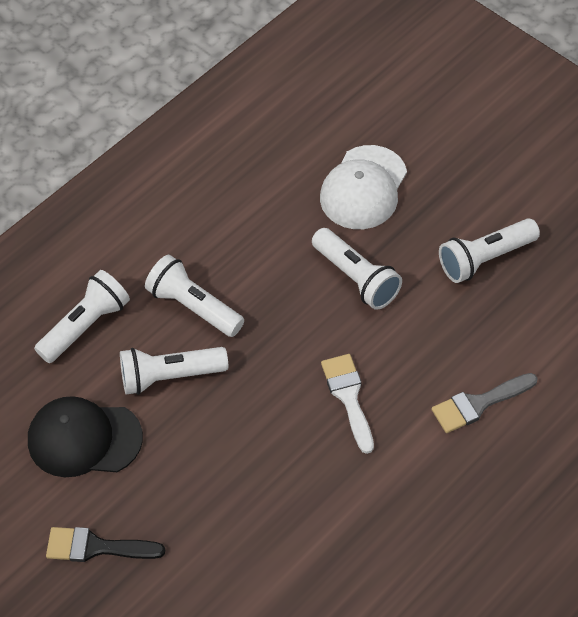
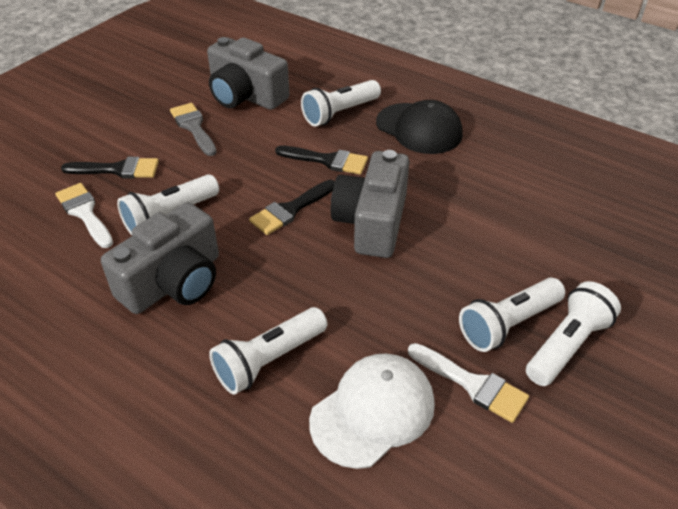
black brush: 1 -> 3
grey camera: 0 -> 3
white brush: 1 -> 2

